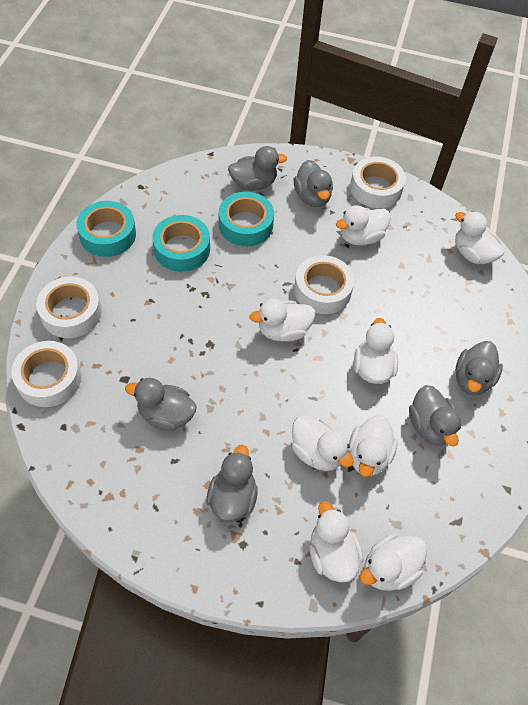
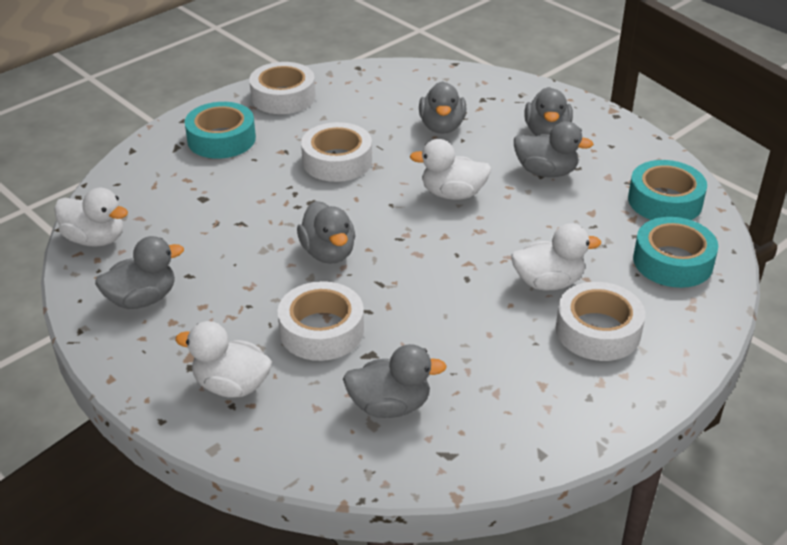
white duck: 8 -> 4

